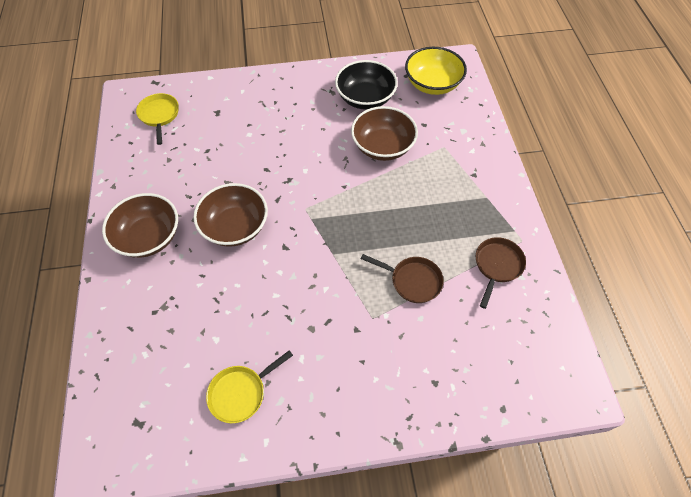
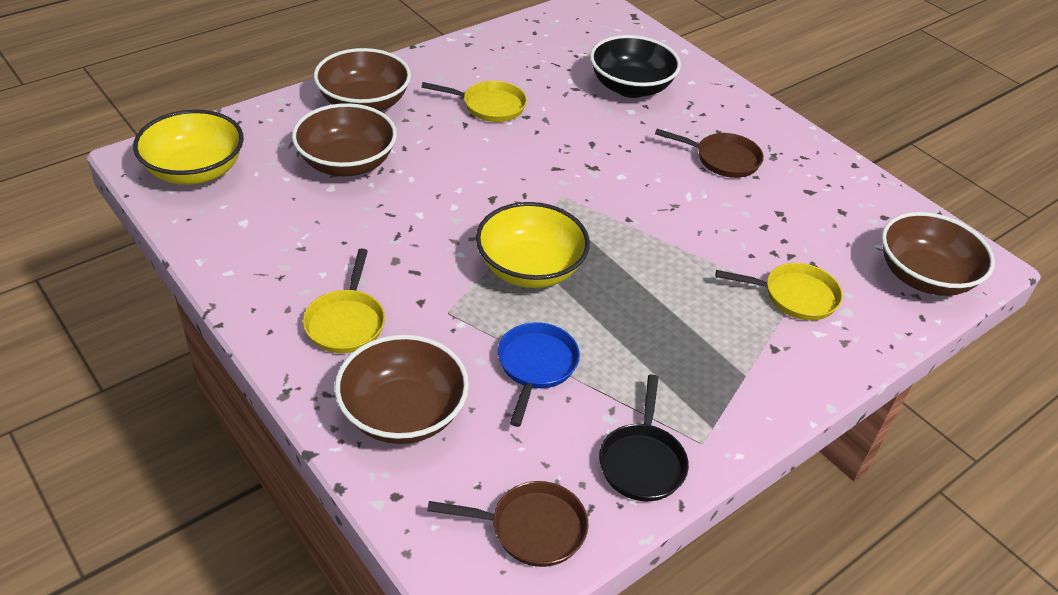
black pan: 0 -> 1
blue pan: 0 -> 1
brown bowl: 3 -> 4
yellow bowl: 1 -> 2
yellow pan: 2 -> 3

